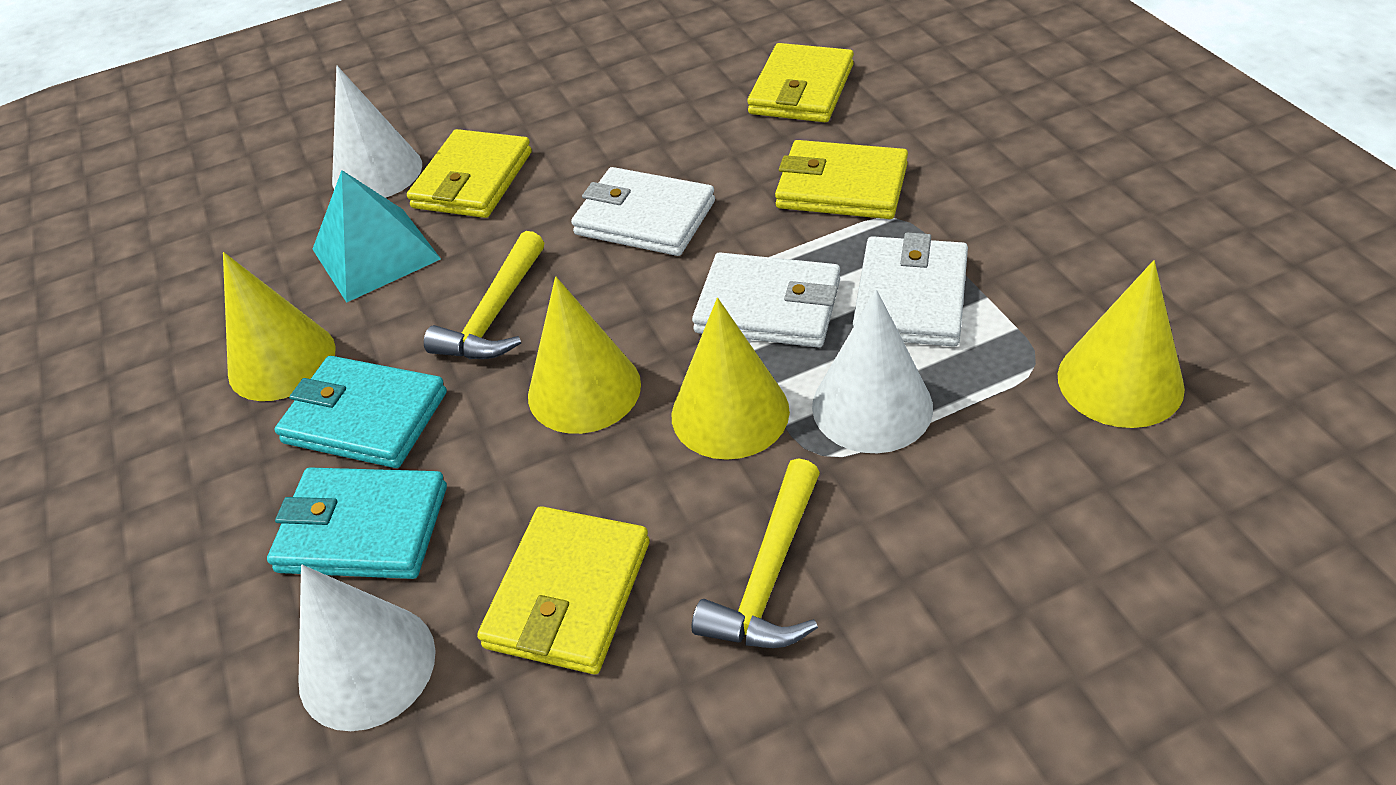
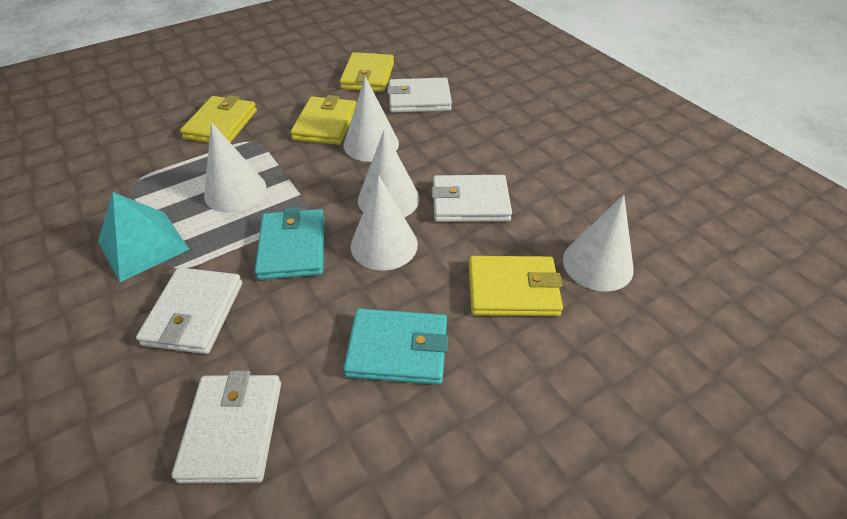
white cone: 3 -> 5
white wallet: 3 -> 4
yellow cone: 4 -> 0
yellow hammer: 2 -> 0

